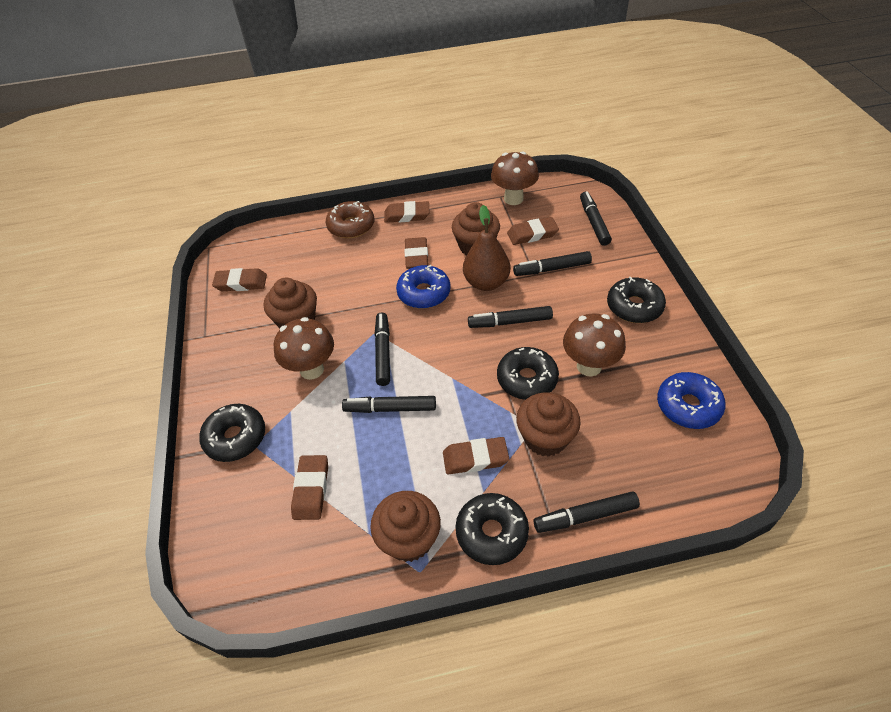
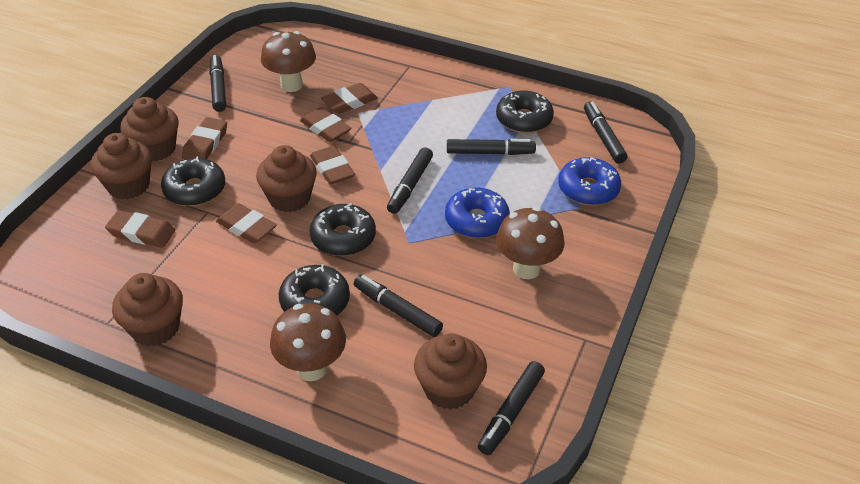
brown cupcake: 4 -> 5
brown donut: 1 -> 0
brown pear: 1 -> 0

